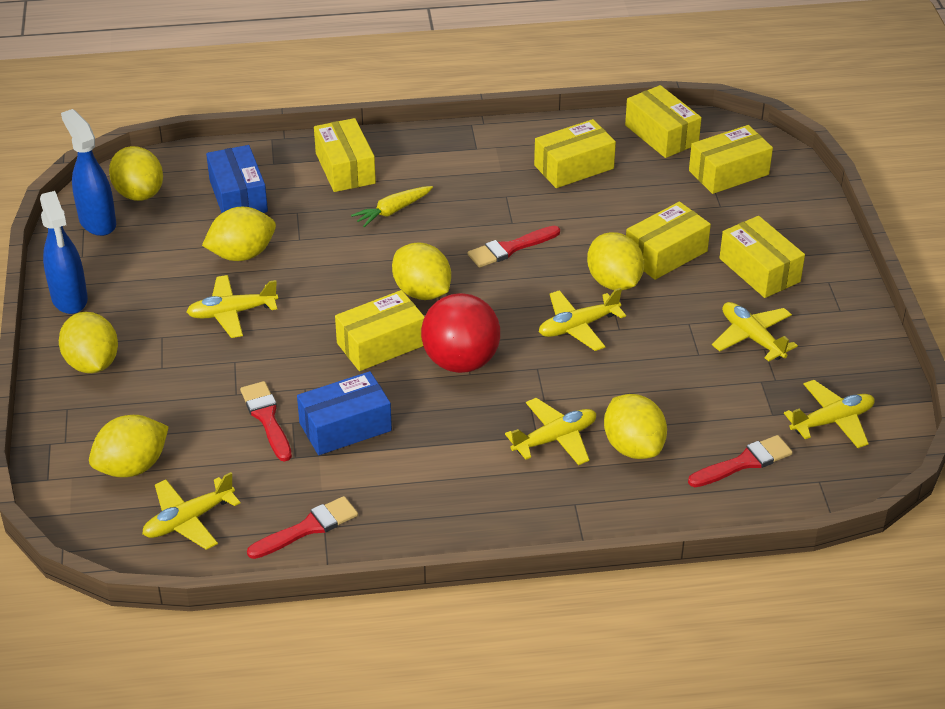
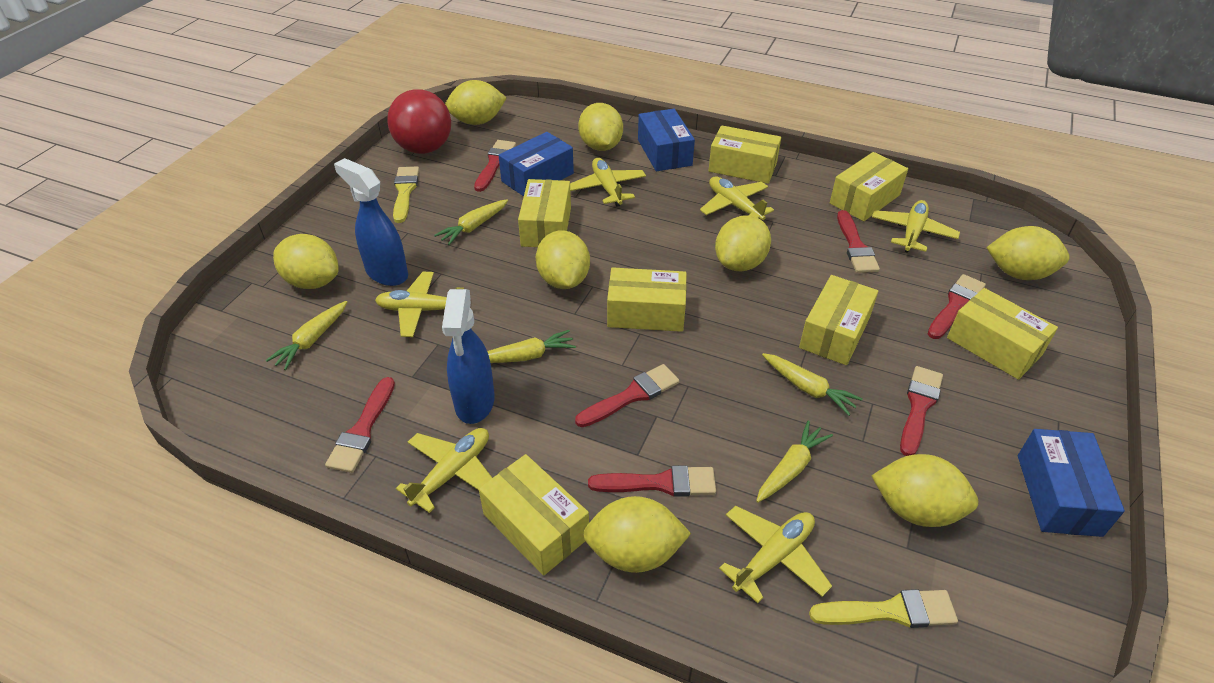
blue box: 2 -> 3
red brush: 4 -> 7
yellow brush: 0 -> 2
yellow carrot: 1 -> 5
yellow lemon: 7 -> 8

